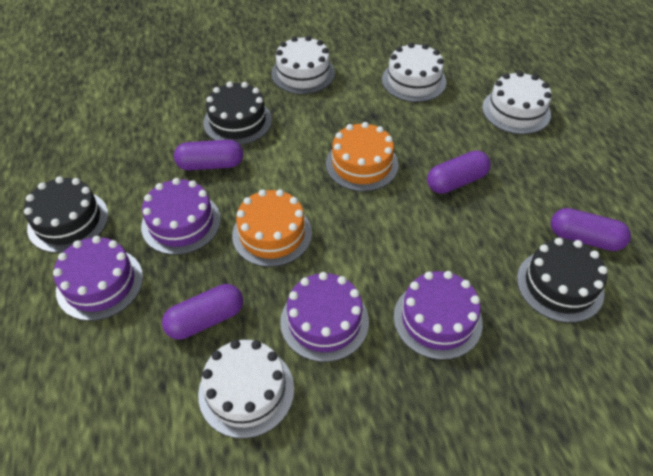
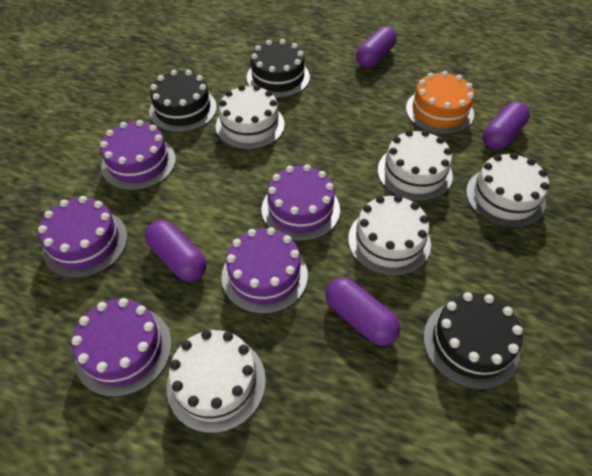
orange cake: 2 -> 1
purple cake: 4 -> 5
white cake: 4 -> 5

